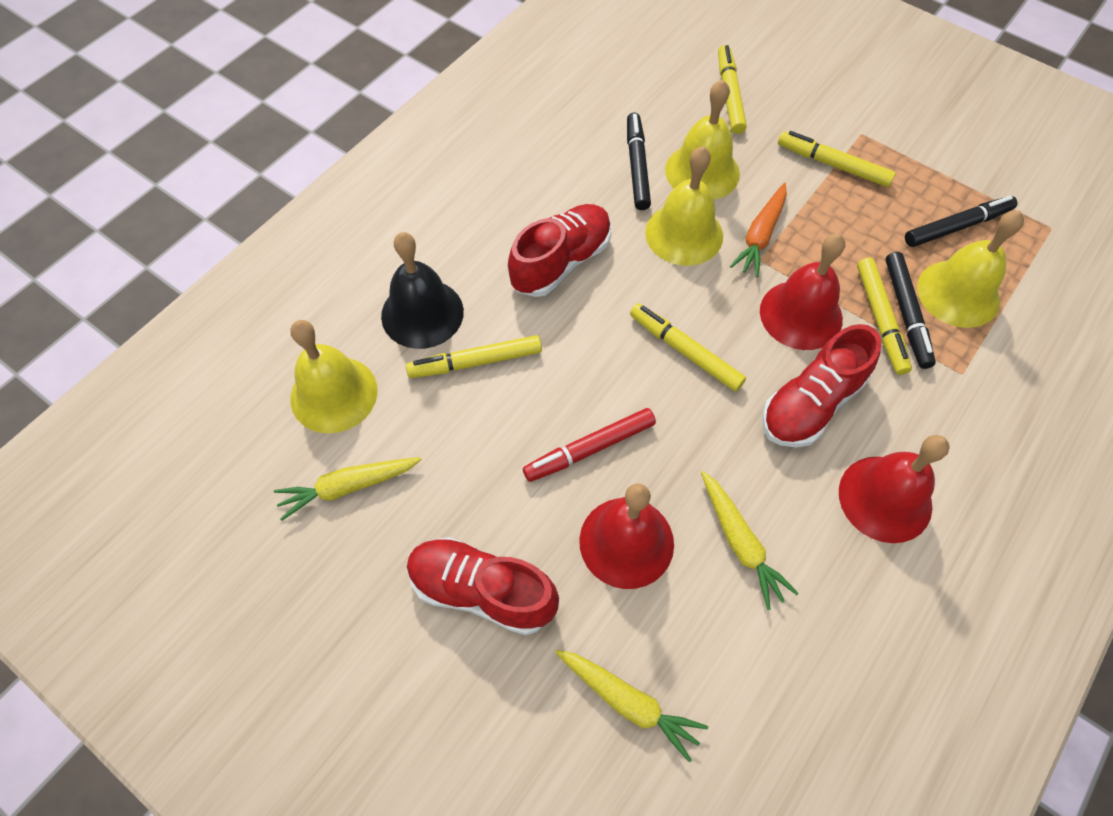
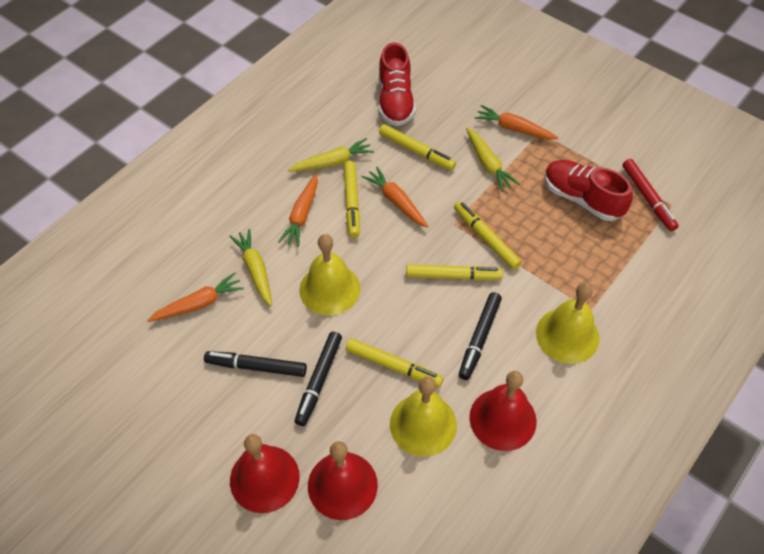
black bell: 1 -> 0
orange carrot: 1 -> 4
red shoe: 3 -> 2
yellow bell: 4 -> 3

